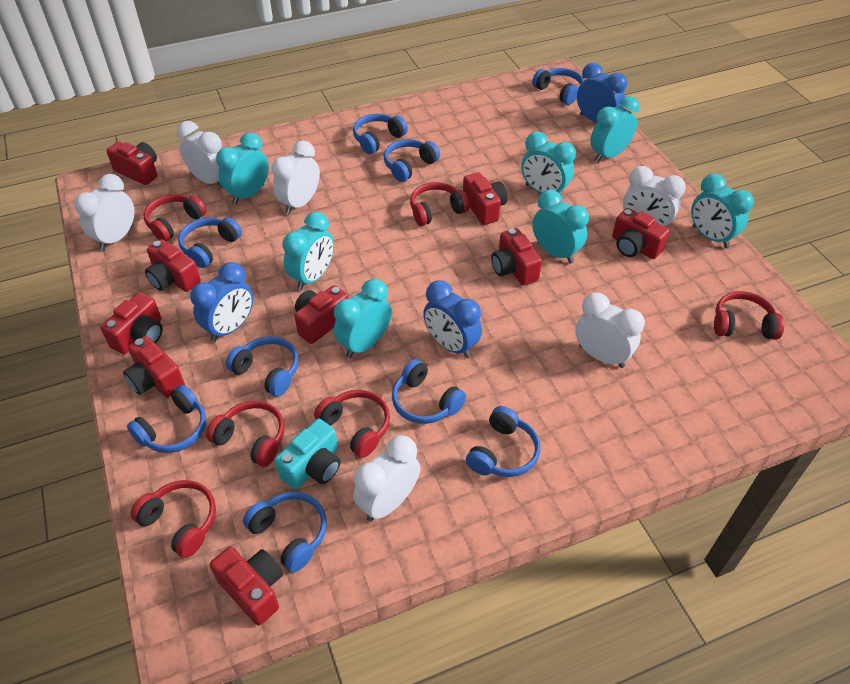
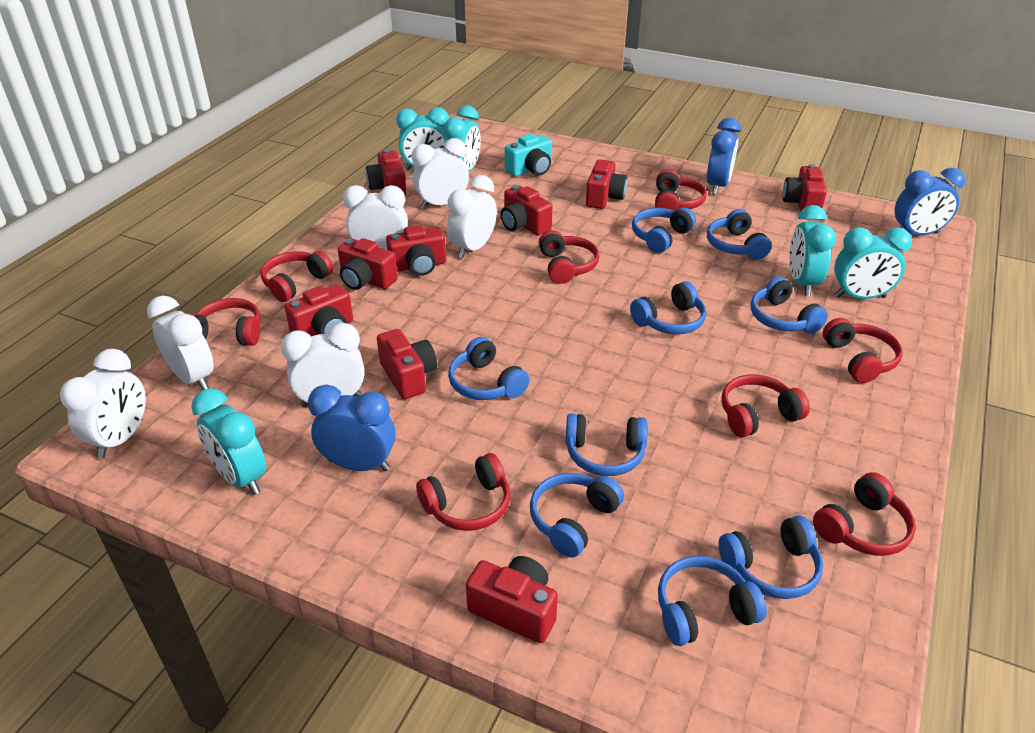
red headphones: 6 -> 8
turquoise clock: 7 -> 5

